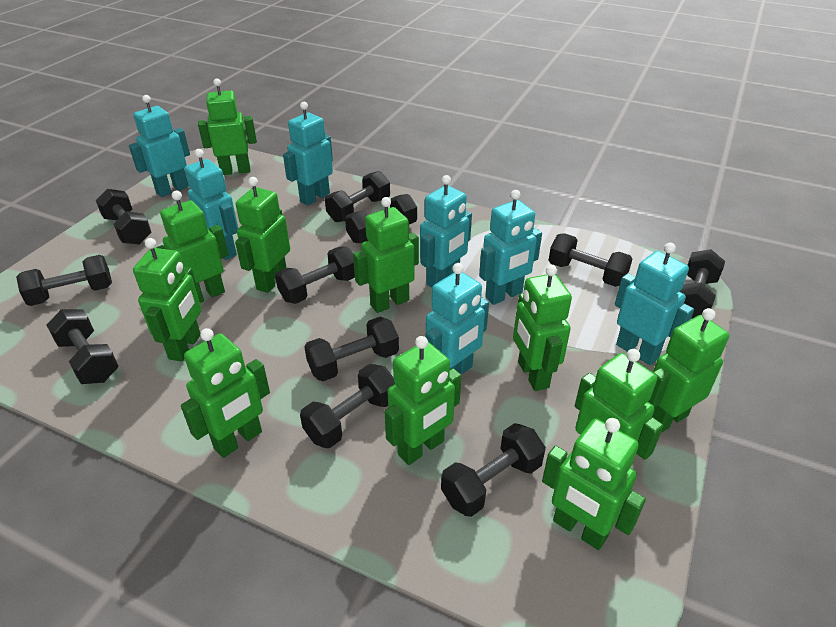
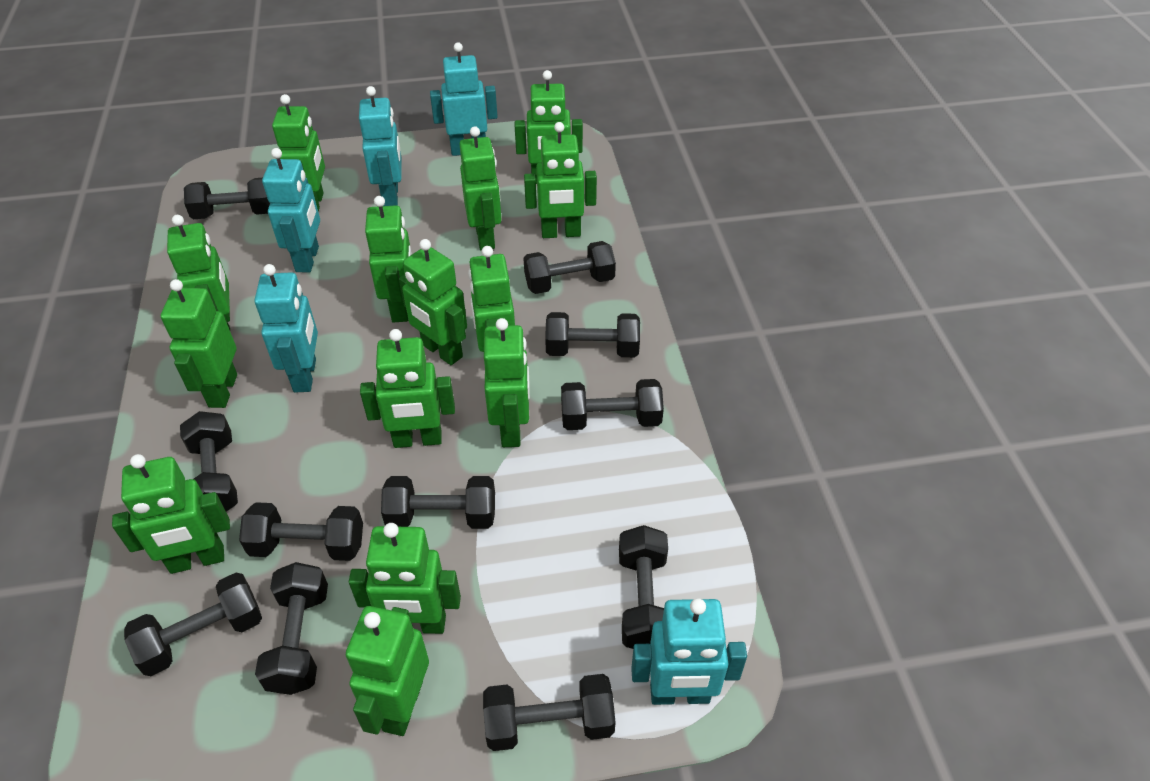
green robot: 11 -> 14
turquoise robot: 7 -> 5

